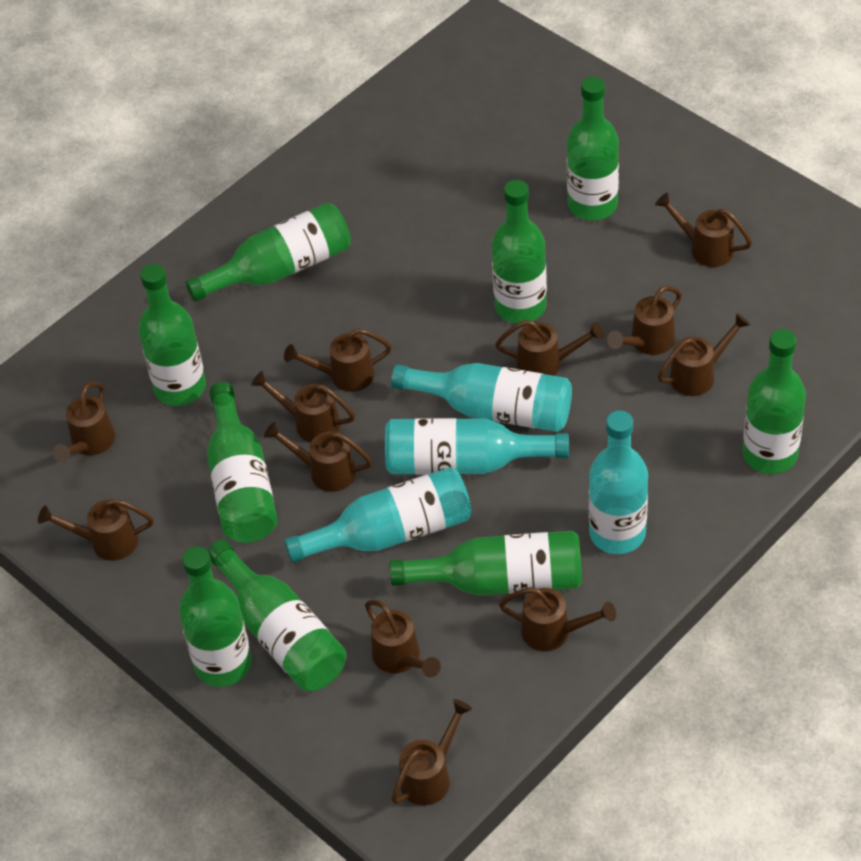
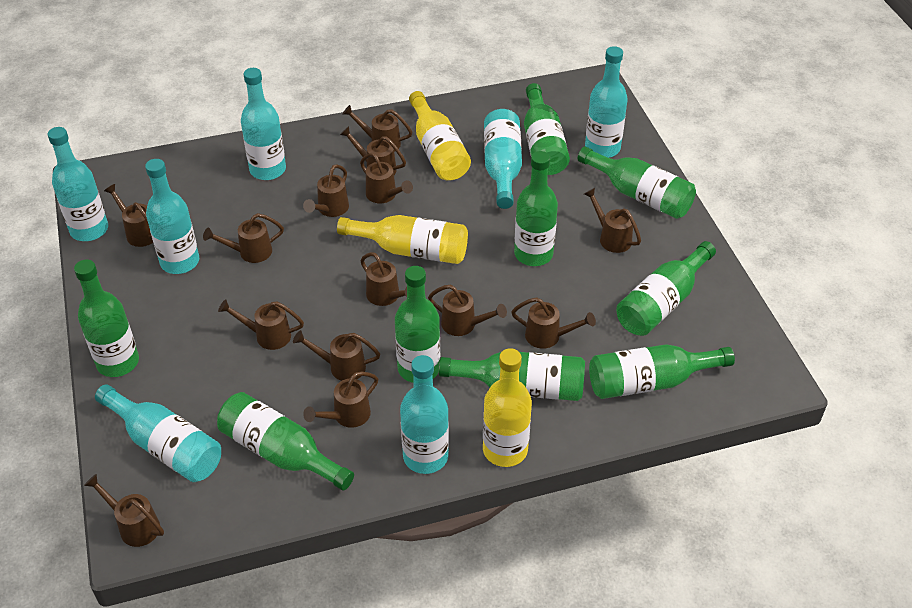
brown watering can: 12 -> 14
turquoise bottle: 4 -> 7
yellow bottle: 0 -> 3

